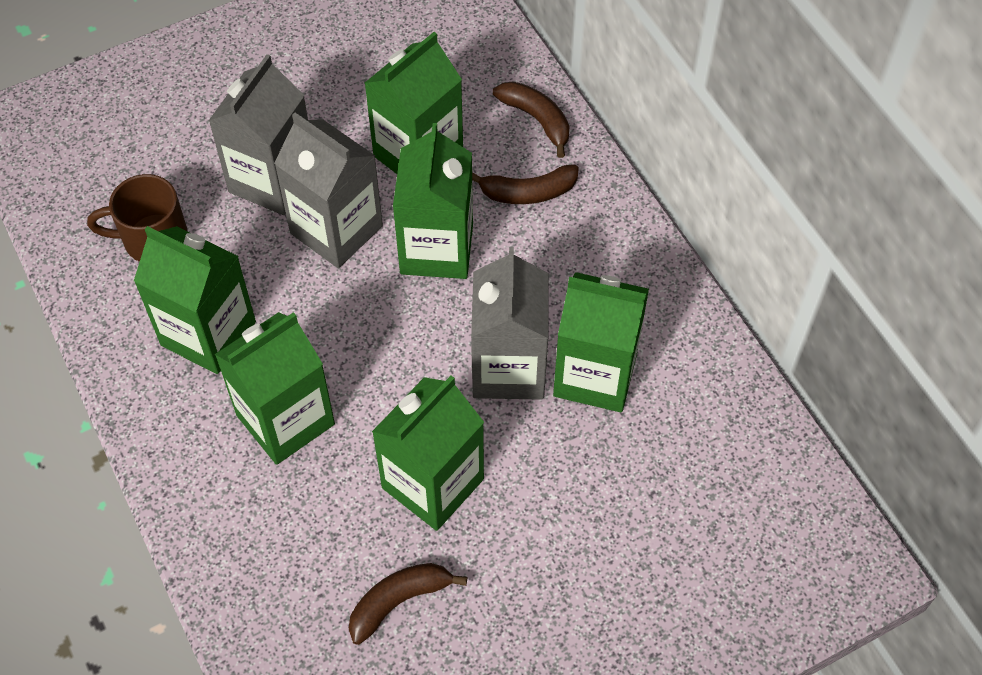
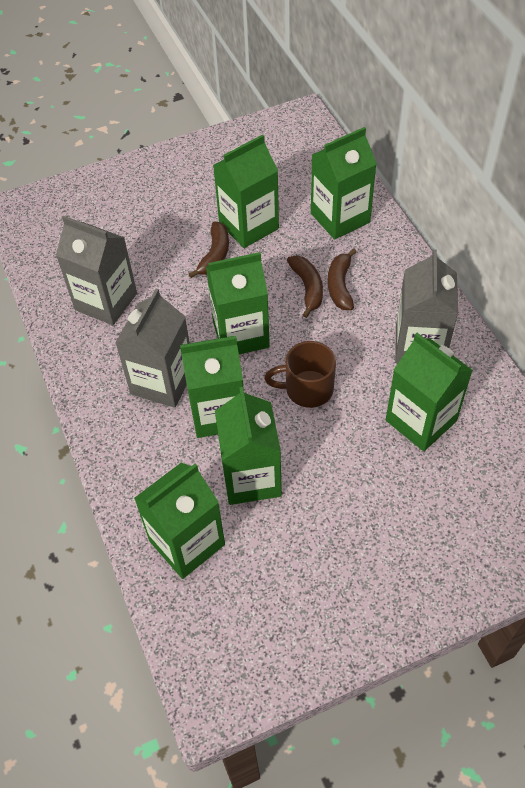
green carton: 6 -> 7

